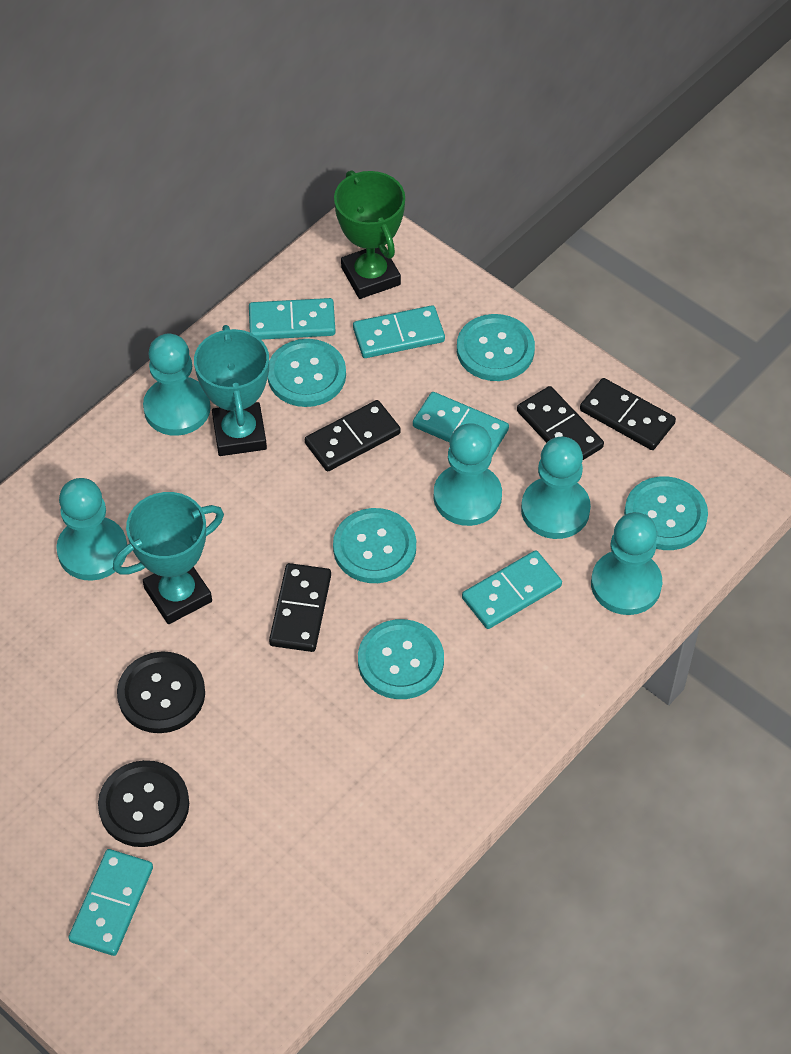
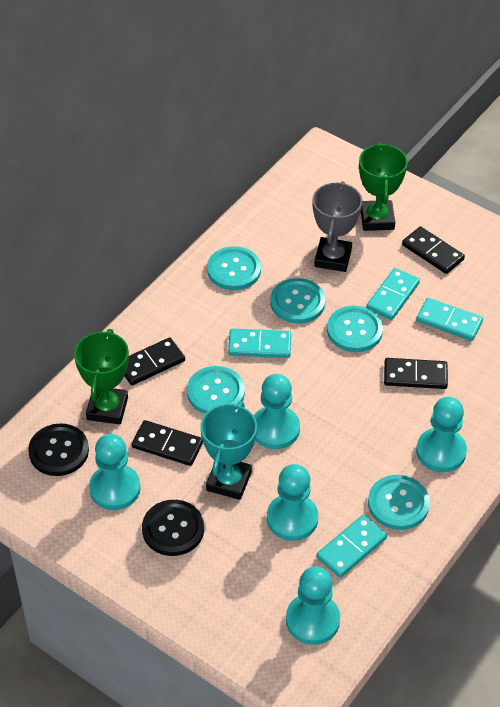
green trophy: 1 -> 2
grey trophy: 0 -> 1
turquoise domino: 5 -> 4
turquoise trophy: 2 -> 1

